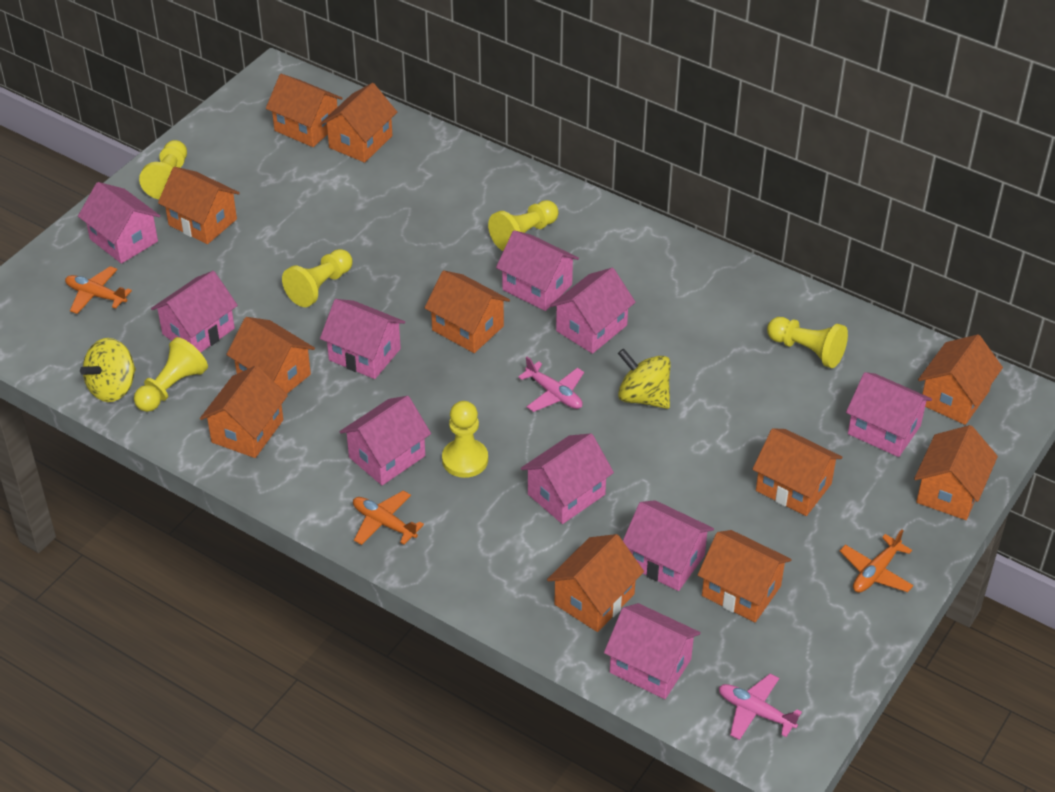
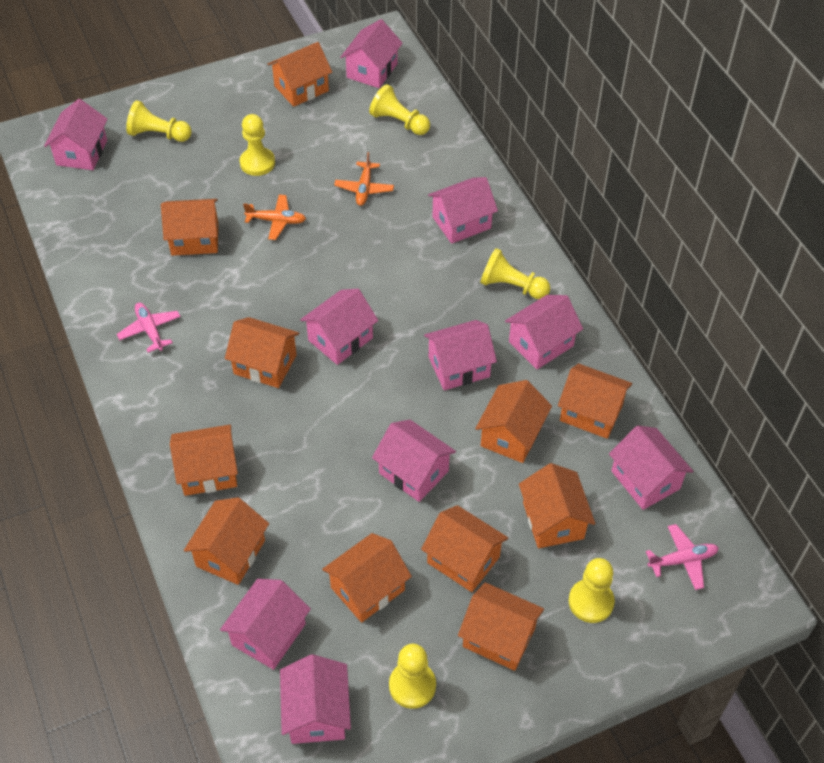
orange plane: 3 -> 2
yellow spinning top: 2 -> 0

